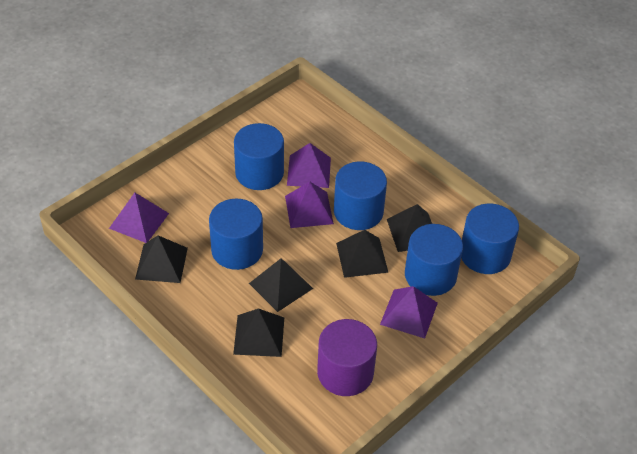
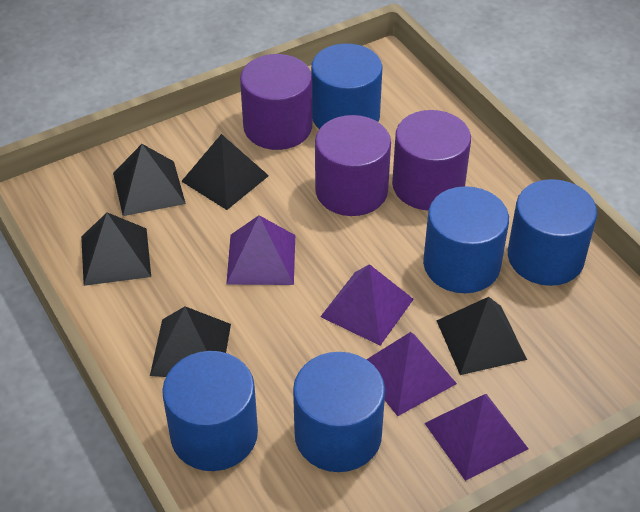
purple cylinder: 1 -> 3

